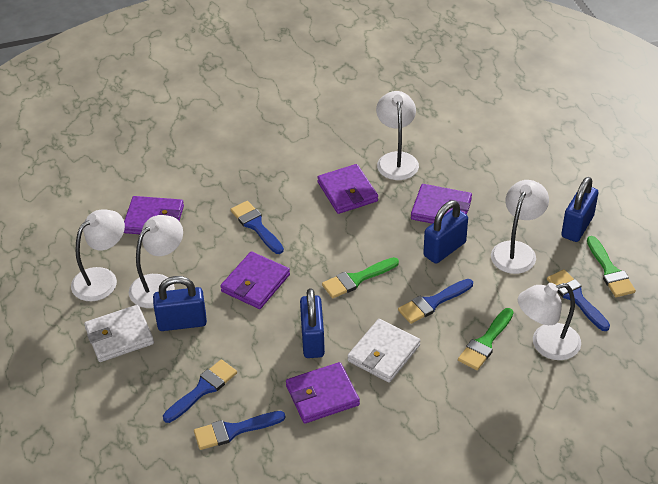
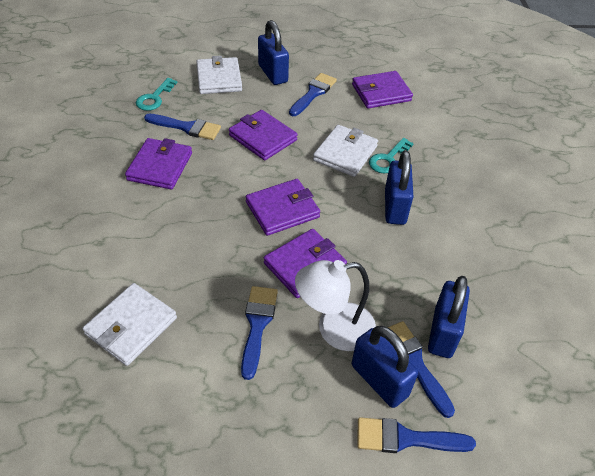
green brush: 3 -> 0
turquoise key: 0 -> 2
white lamp: 5 -> 1
white wallet: 2 -> 3

